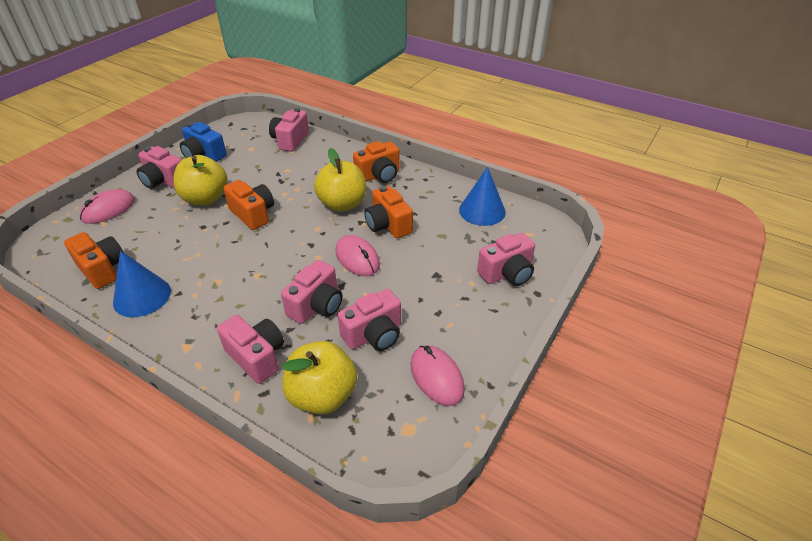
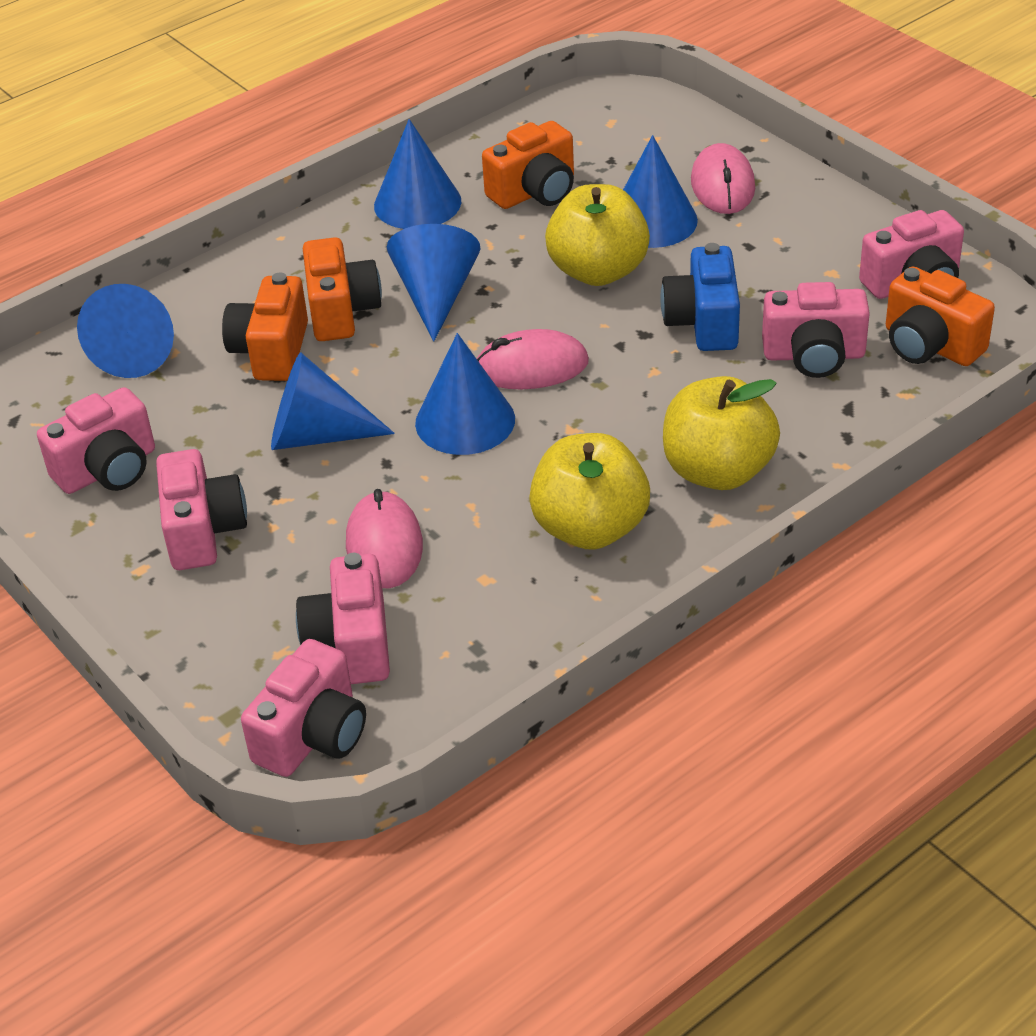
blue cone: 2 -> 6

